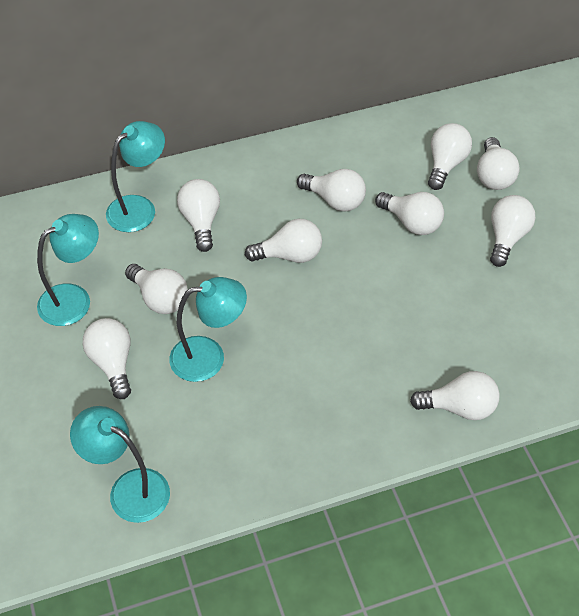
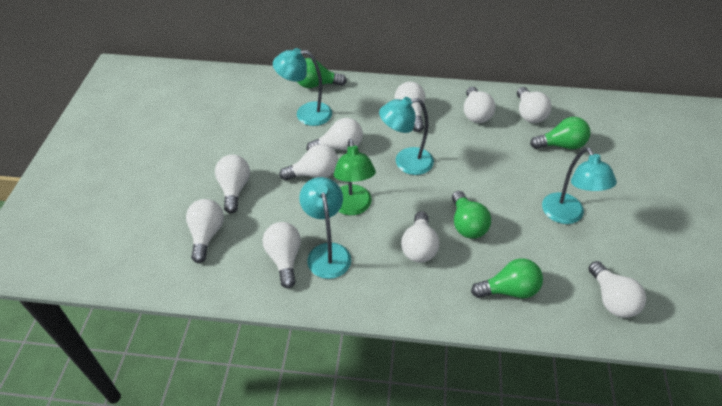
green lamp: 0 -> 1
green light bulb: 0 -> 4

